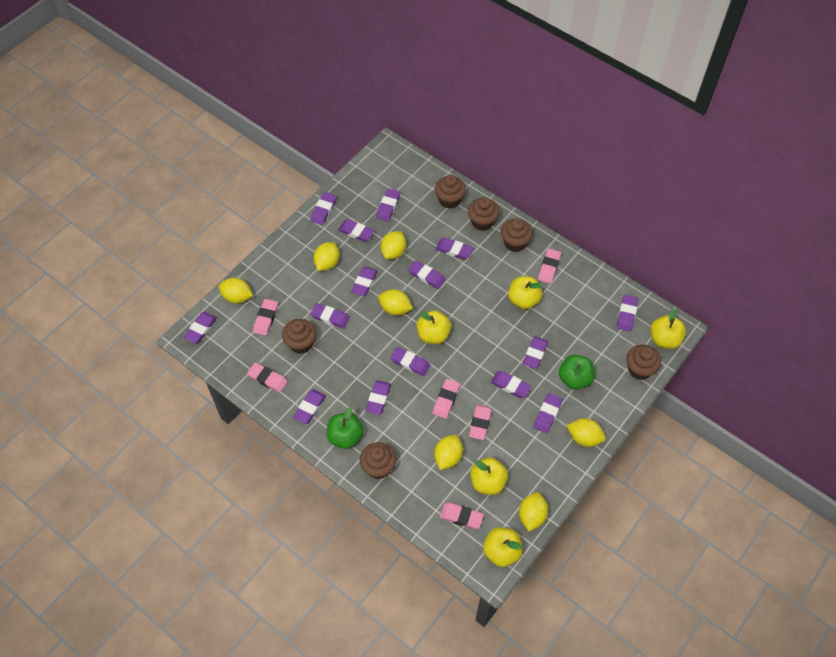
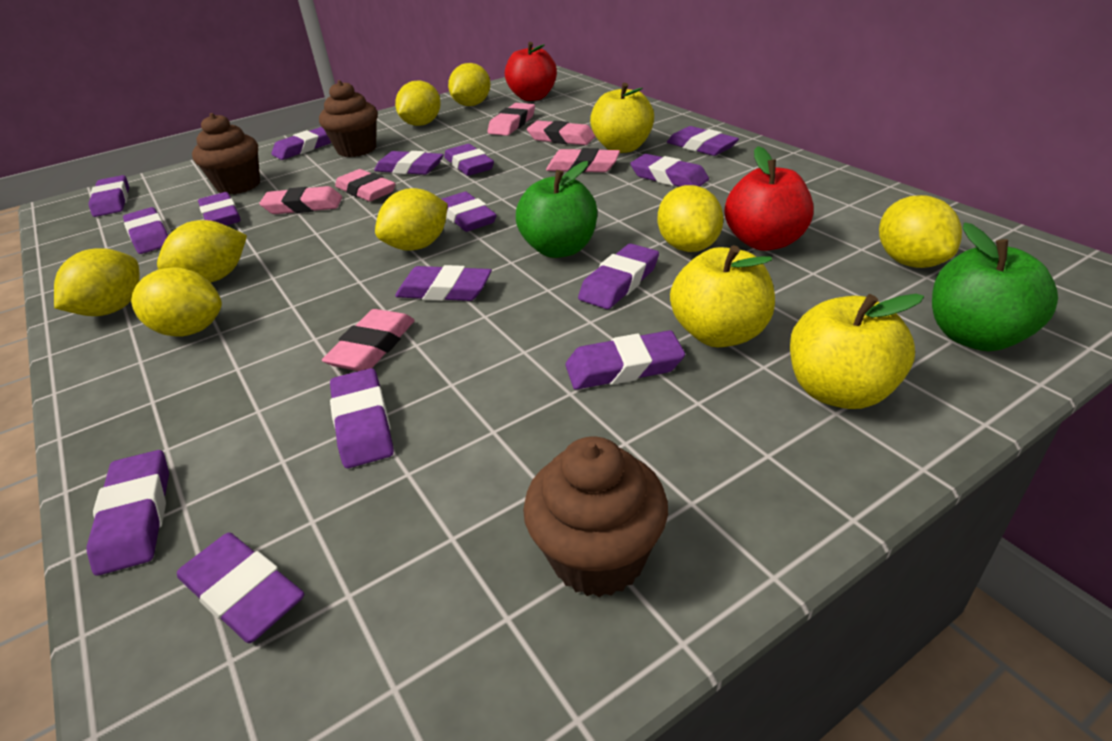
brown cupcake: 6 -> 3
red apple: 0 -> 2
yellow apple: 5 -> 3
yellow lemon: 7 -> 8

